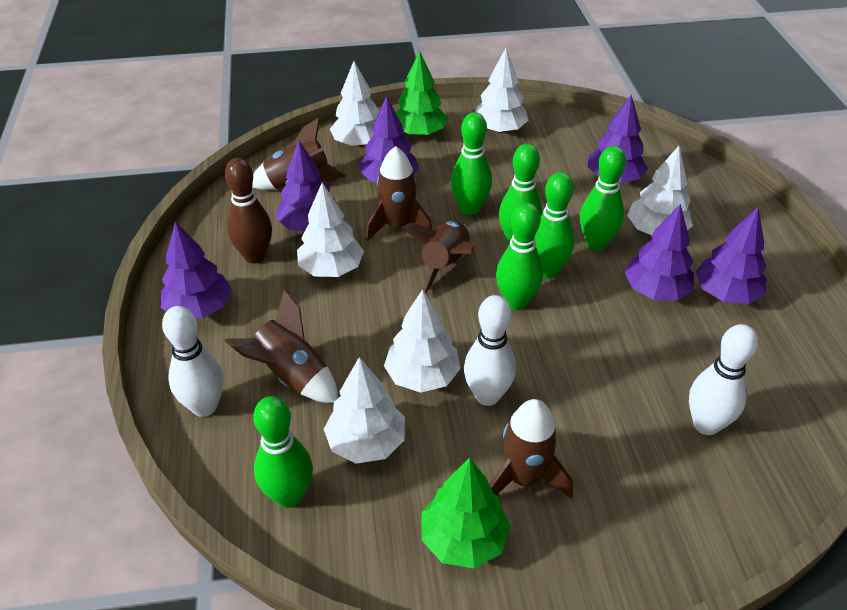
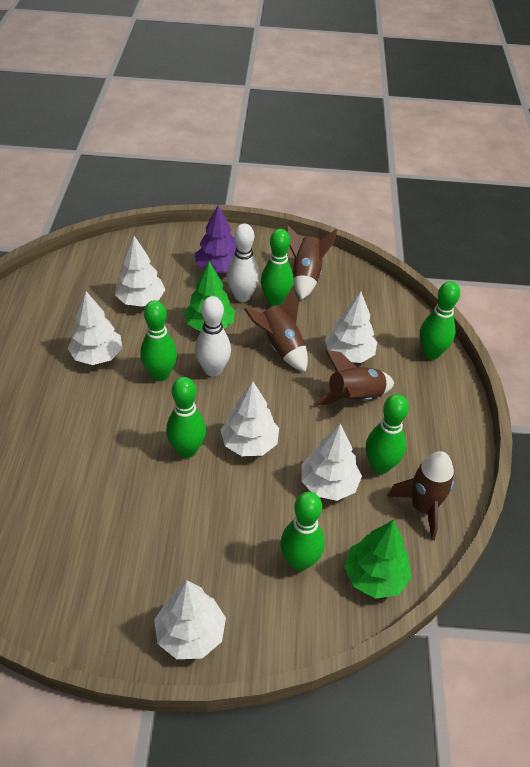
brown bowling pin: 1 -> 0
brown rocket: 5 -> 4
purple tree: 6 -> 1
white bowling pin: 3 -> 2

